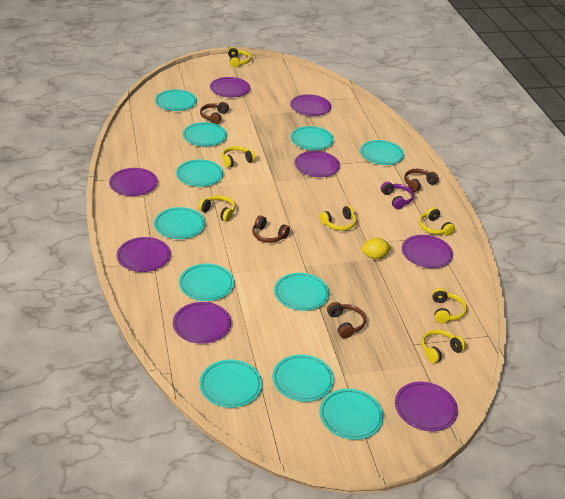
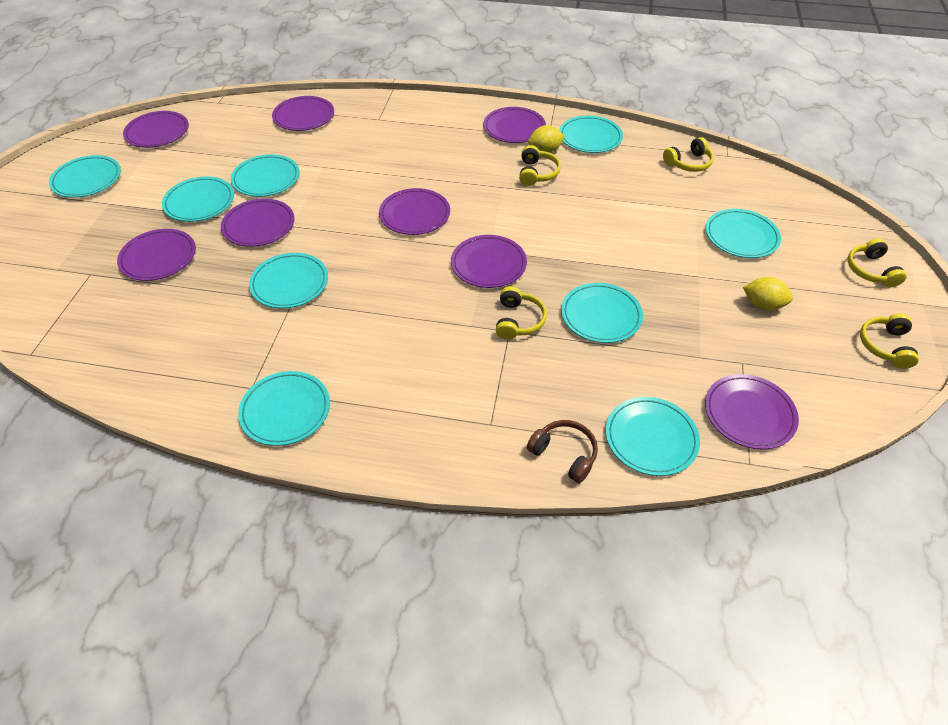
brown headphones: 4 -> 1
purple headphones: 1 -> 0
turquoise plate: 11 -> 9
yellow headphones: 7 -> 5
yellow lemon: 1 -> 2

